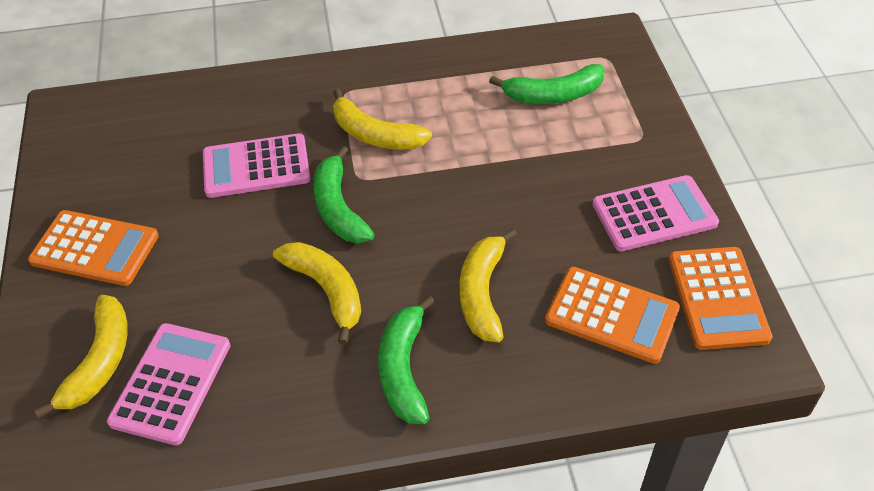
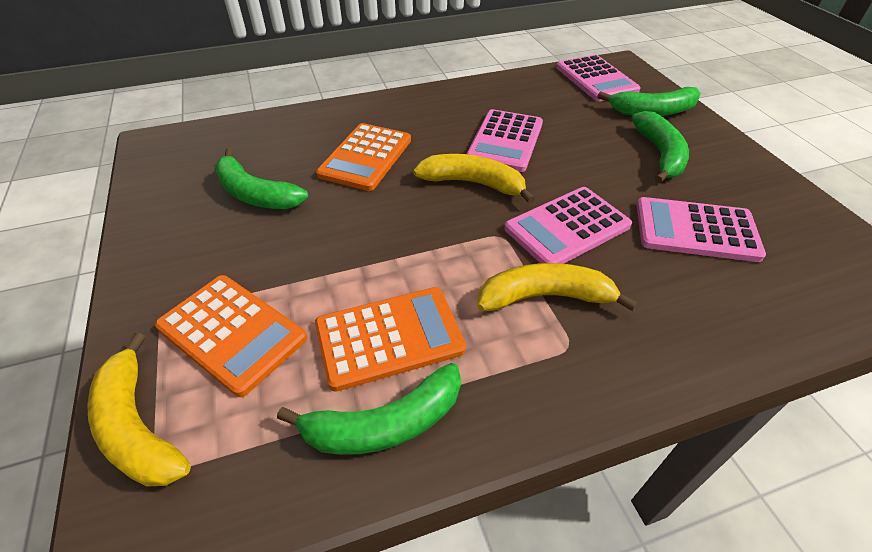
green banana: 3 -> 4
pink calculator: 3 -> 4
yellow banana: 4 -> 3

